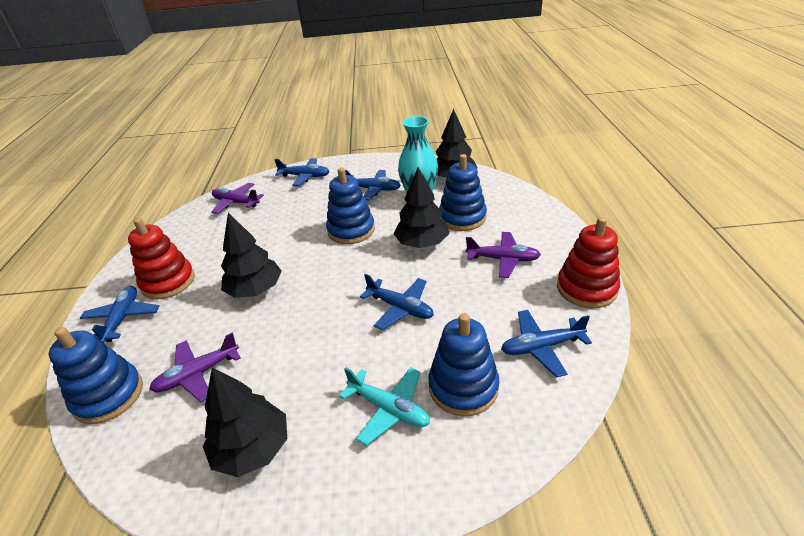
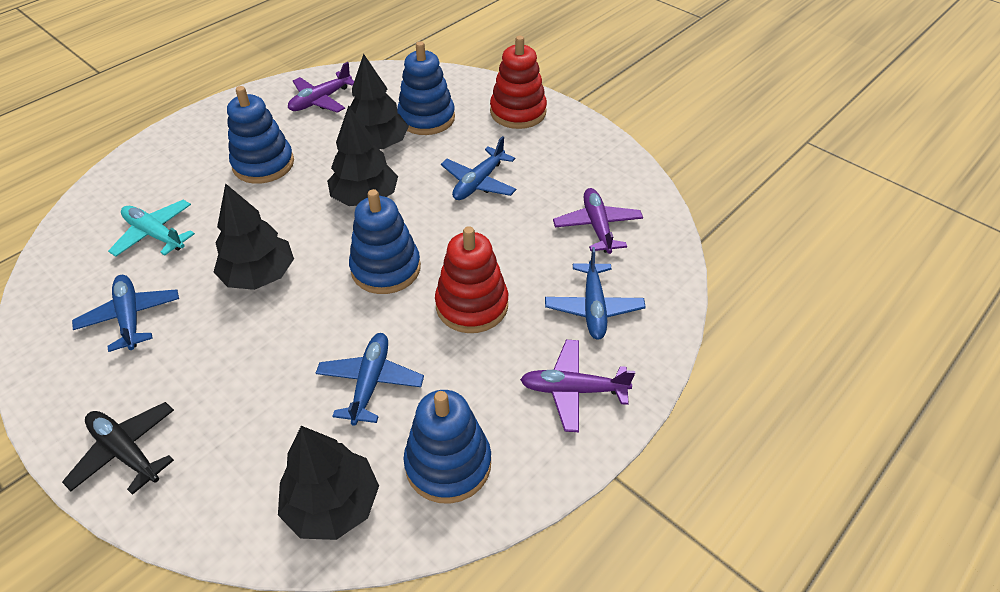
black plane: 0 -> 1
blue plane: 5 -> 4
turquoise vase: 1 -> 0

